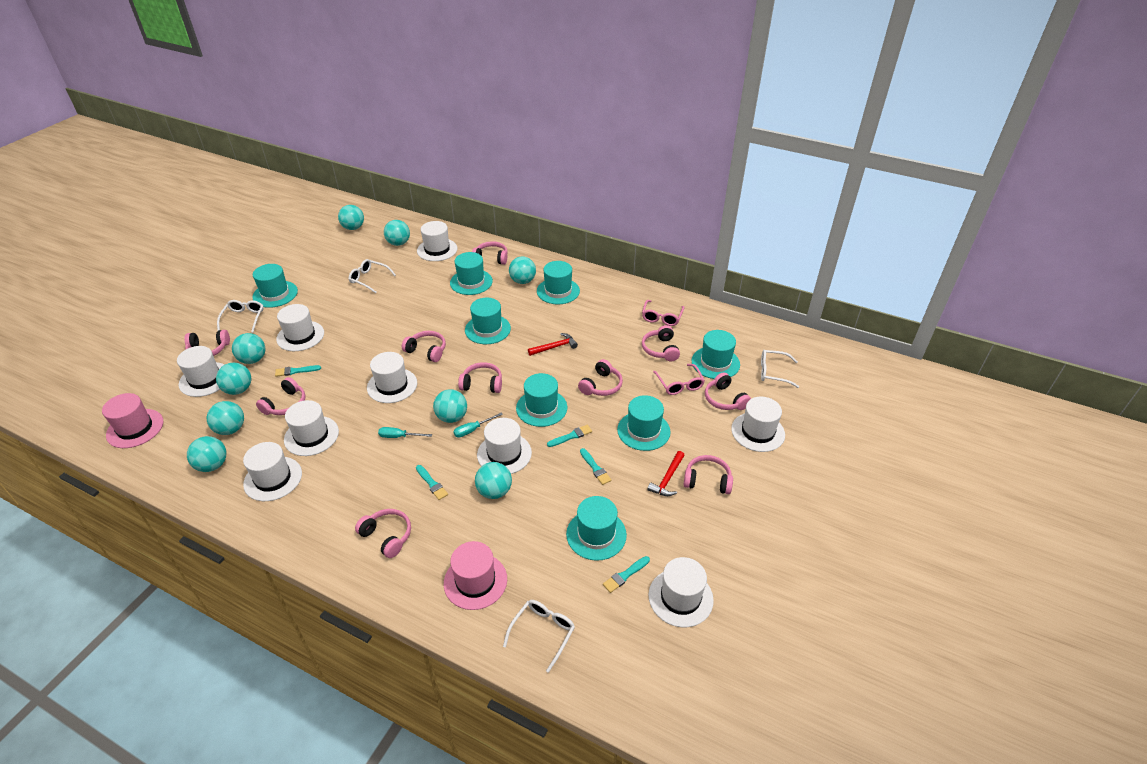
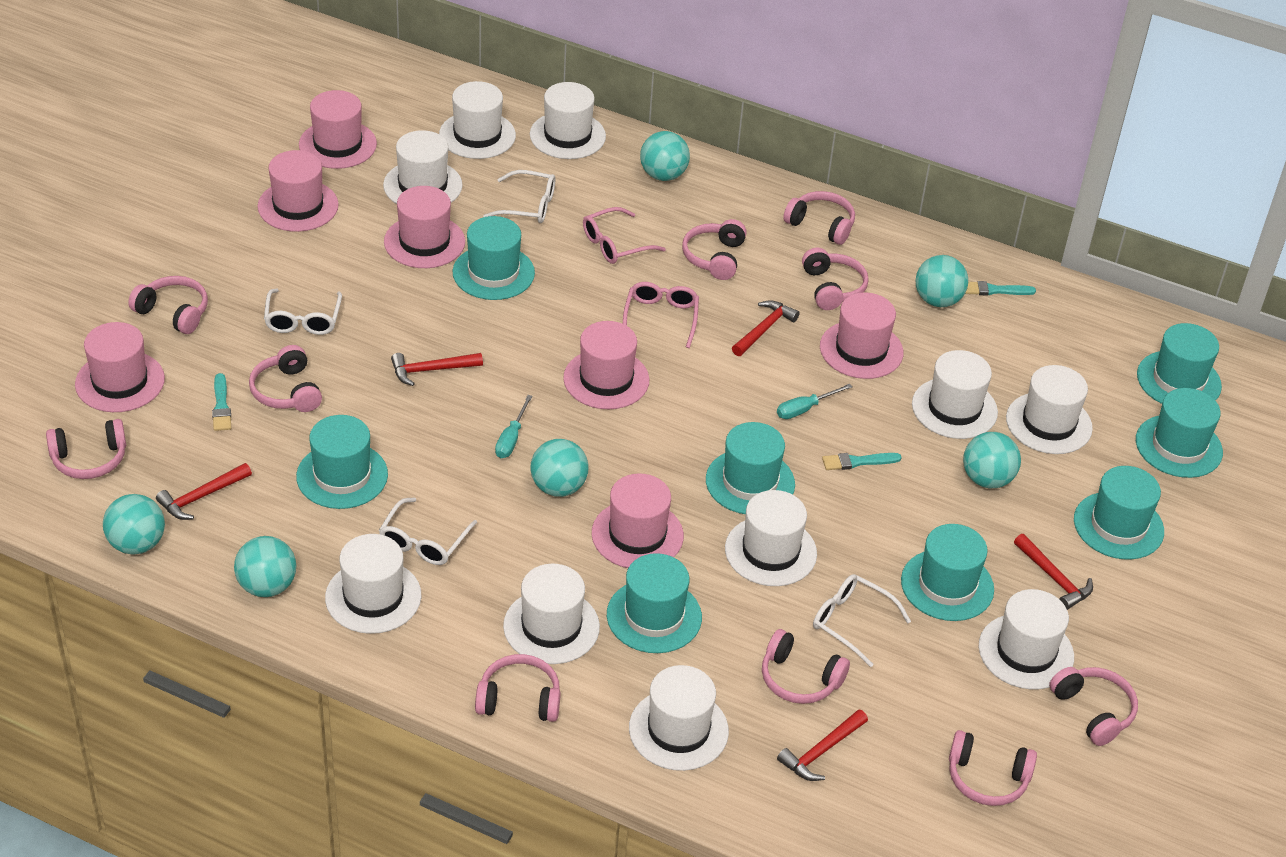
pink hat: 2 -> 7
red hammer: 2 -> 5
turquoise ball: 9 -> 6
turquoise brush: 5 -> 3
white hat: 9 -> 10

